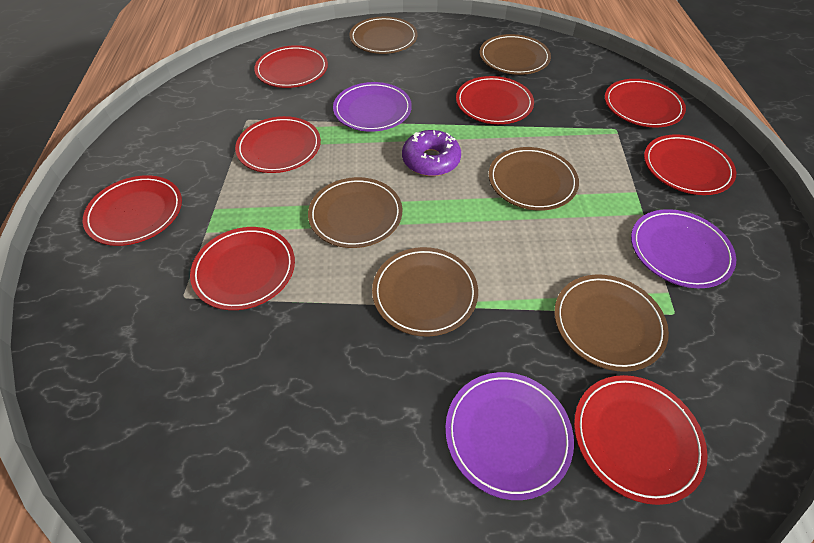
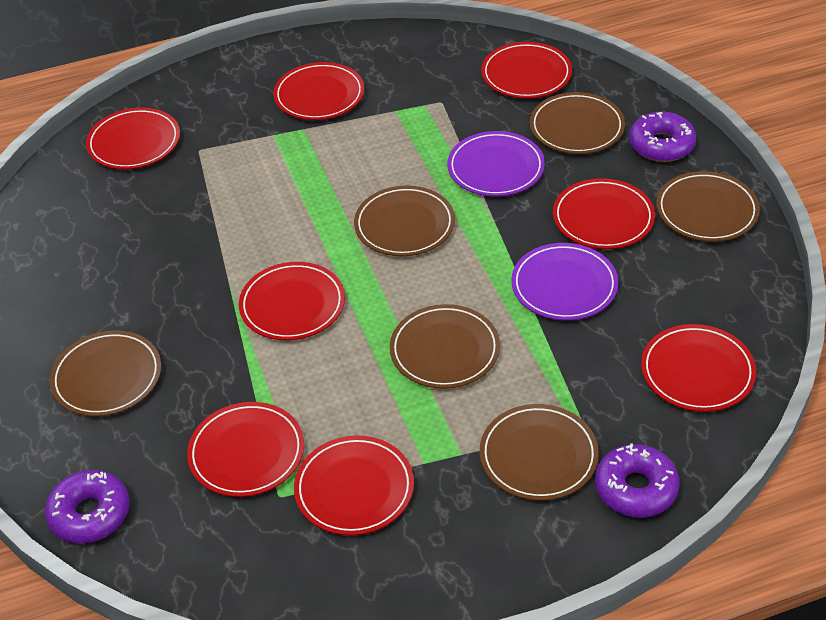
purple donut: 1 -> 3
purple plate: 3 -> 2

